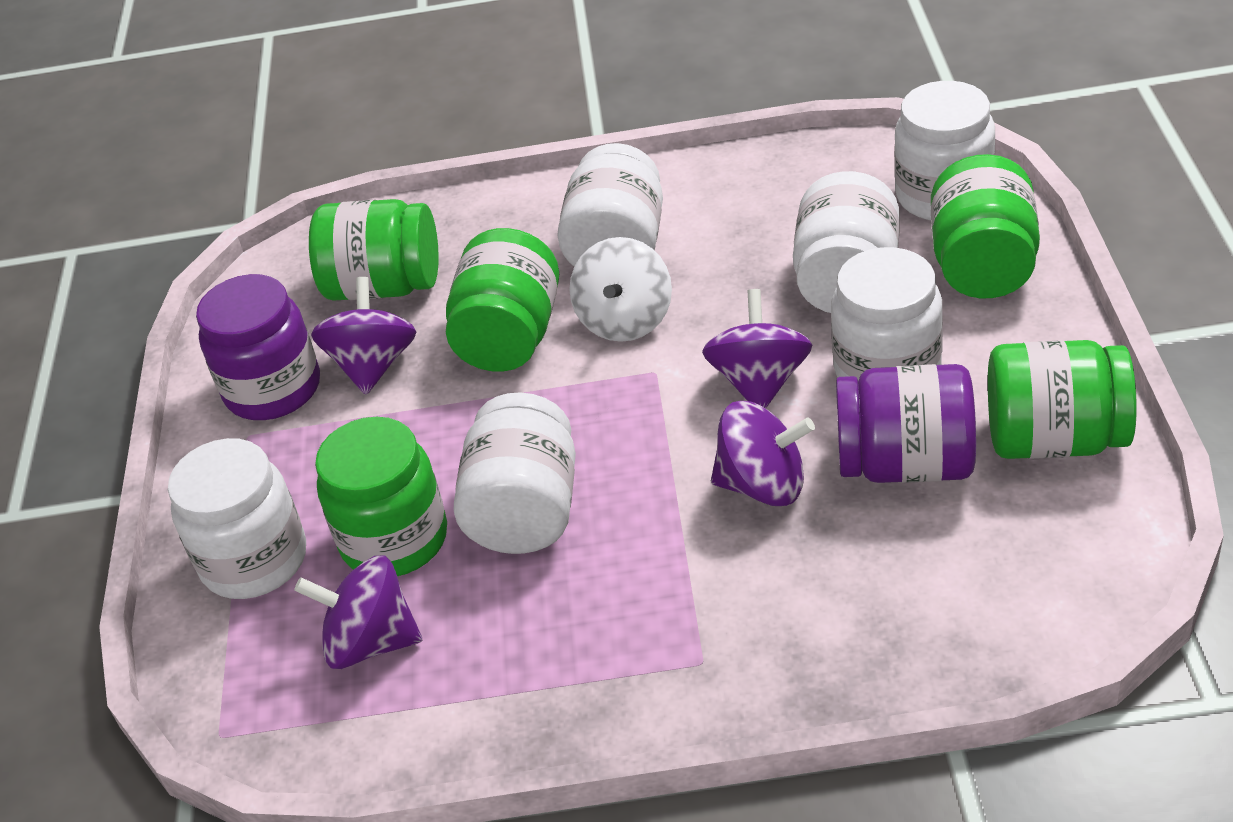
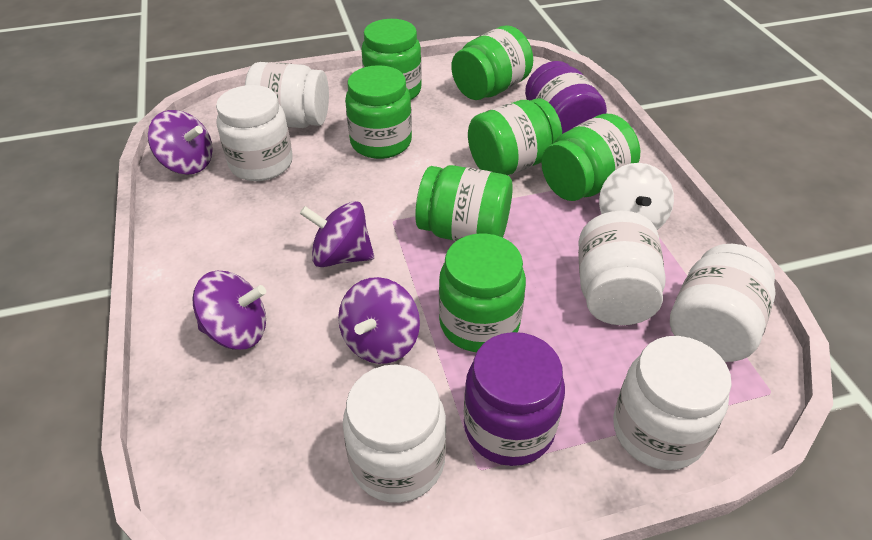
green jar: 5 -> 7

